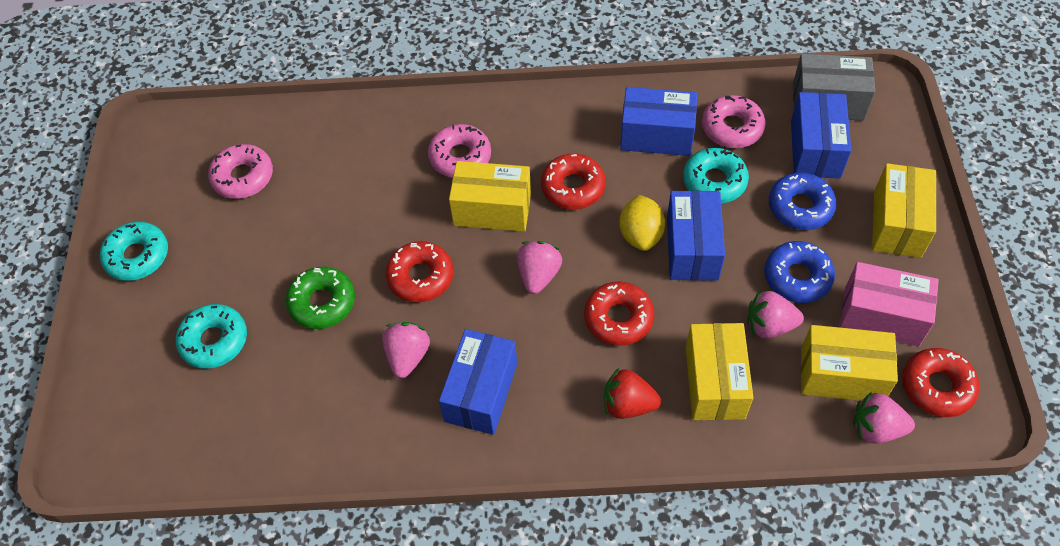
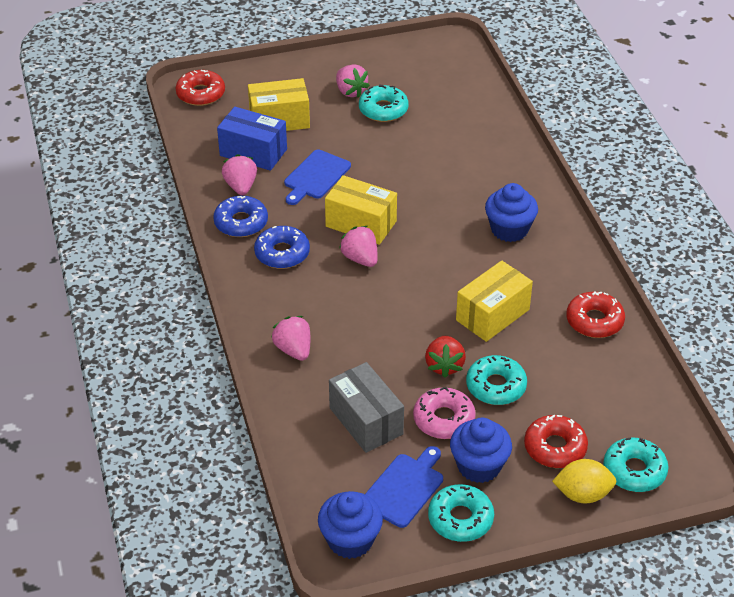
blue box: 4 -> 1
blue cupcake: 0 -> 3
blue cutting board: 0 -> 2
green donut: 1 -> 0
pink box: 1 -> 0
pink donut: 3 -> 1
red donut: 4 -> 3
turquoise donut: 3 -> 4
yellow box: 4 -> 3

